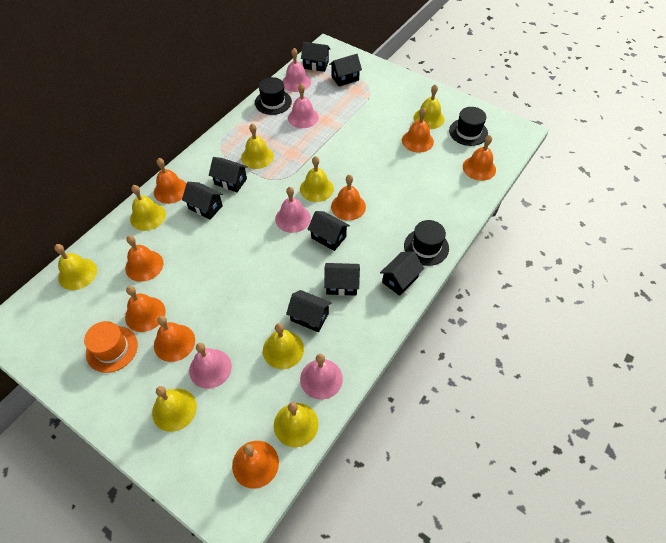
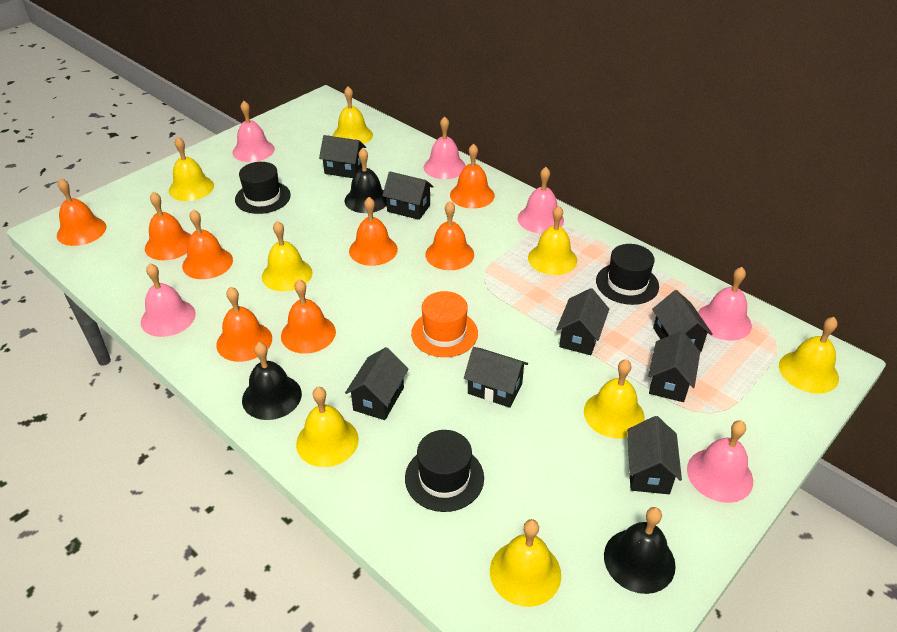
black bell: 0 -> 3
pink bell: 5 -> 6

